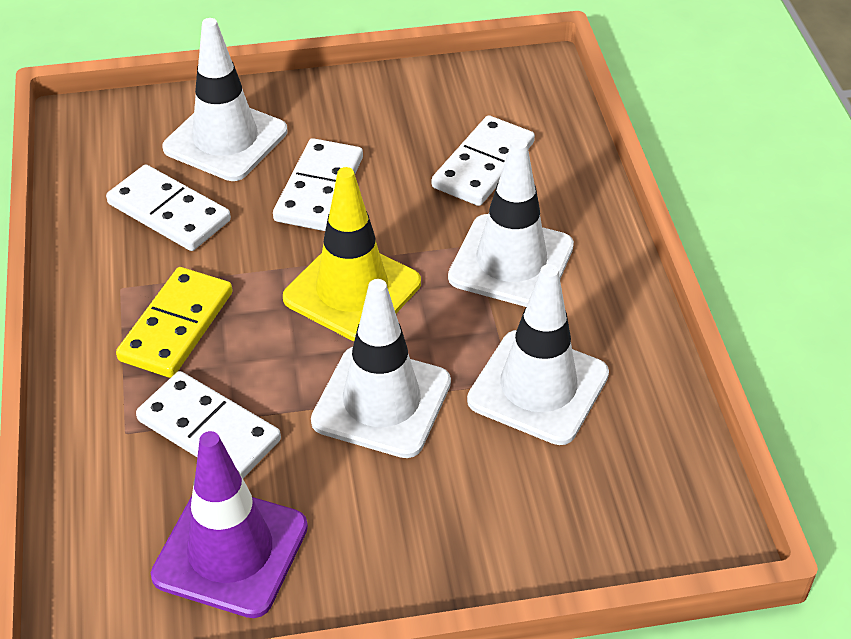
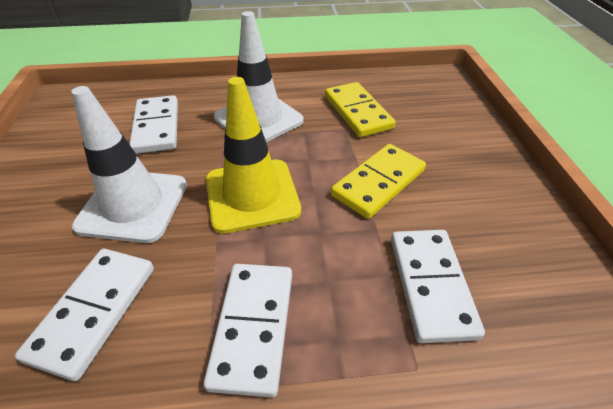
purple traffic cone: 1 -> 0
white traffic cone: 4 -> 2
yellow domino: 1 -> 2

